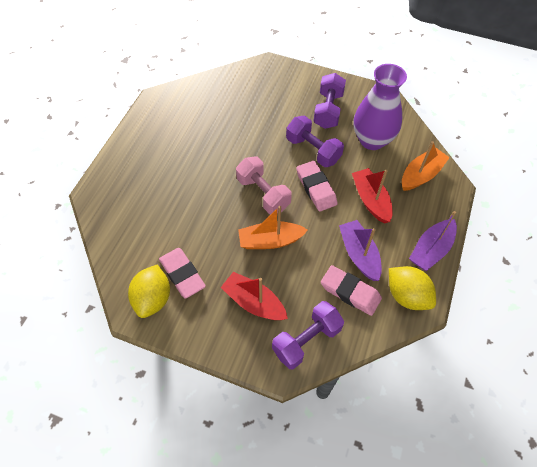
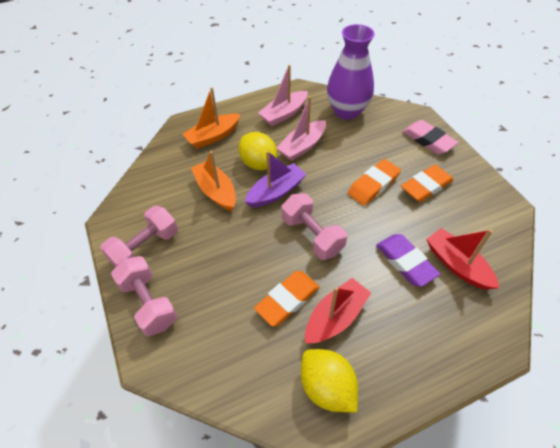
orange eraser: 0 -> 3
pink boat: 0 -> 2
pink dumbbell: 1 -> 3
pink eraser: 3 -> 1
purple boat: 2 -> 1
purple dumbbell: 3 -> 0
purple eraser: 0 -> 1

